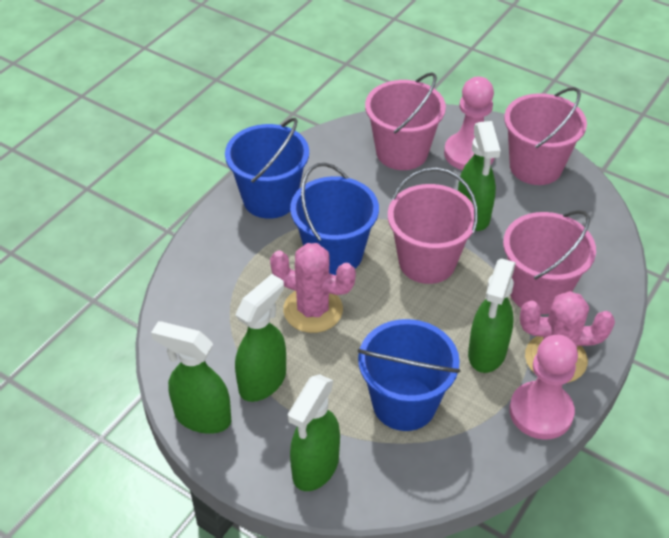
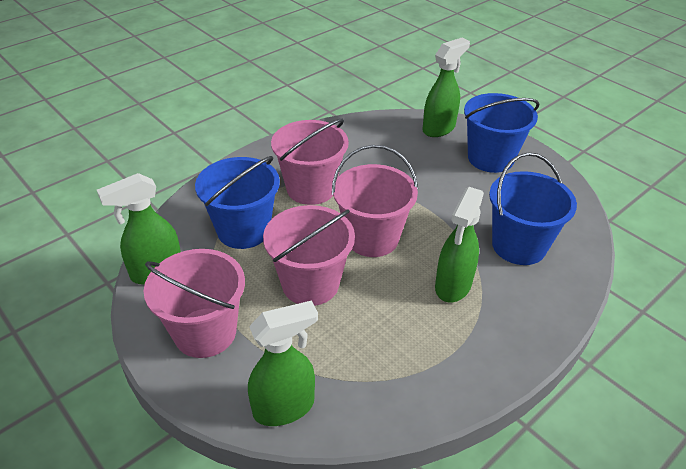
green spray bottle: 5 -> 4
pink cactus: 2 -> 0
pink pawn: 2 -> 0

